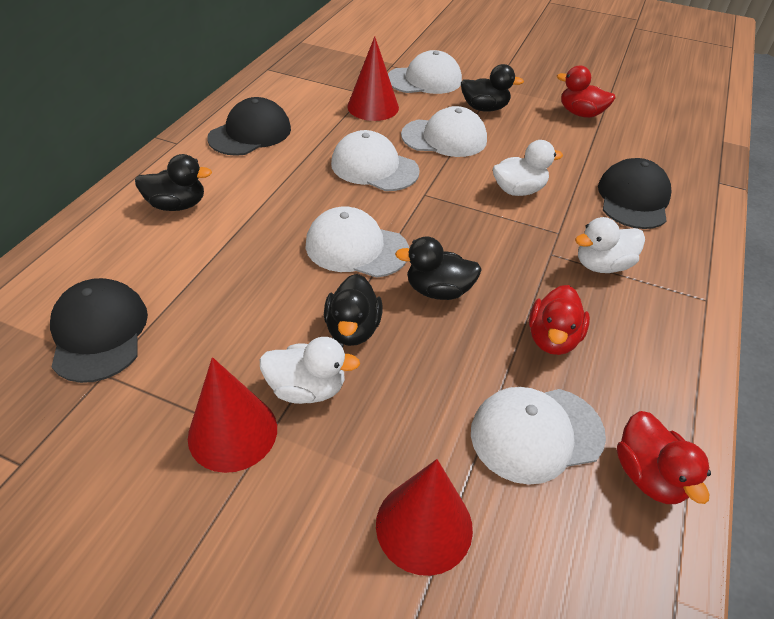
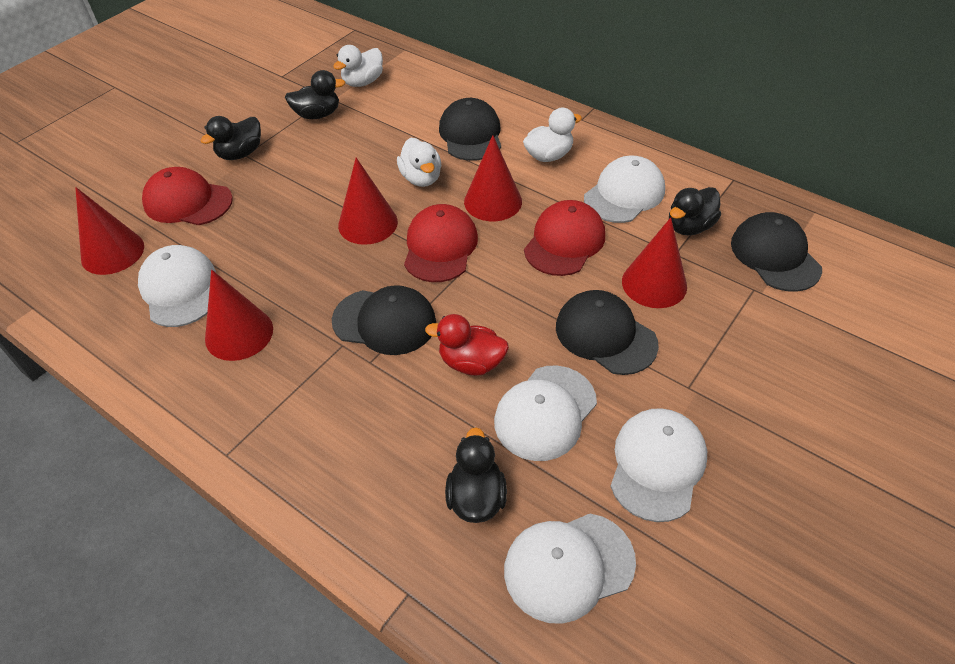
black cap: 3 -> 4
red cap: 0 -> 3
red cone: 3 -> 5
red duck: 3 -> 1

